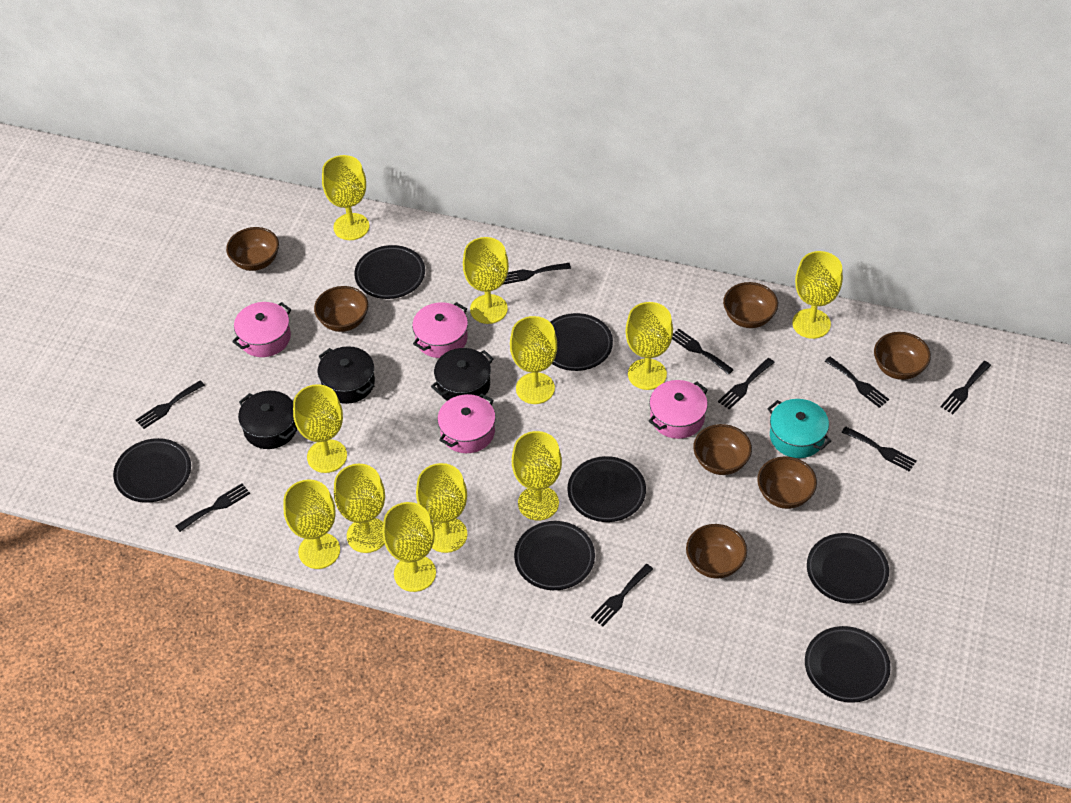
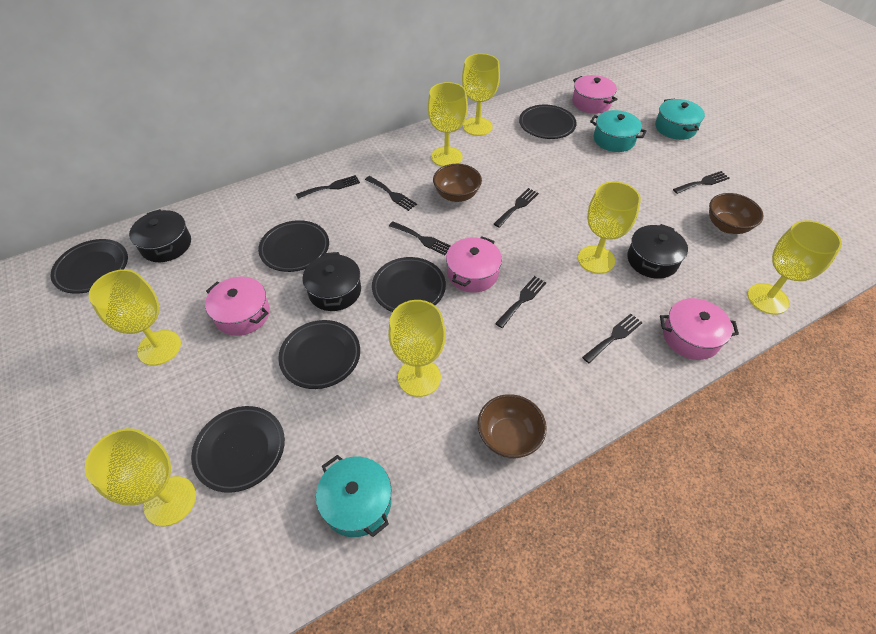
black fork: 9 -> 7
black plate: 7 -> 6
brown bowl: 7 -> 3
turquoise pot: 1 -> 3
yellow goblet: 11 -> 7

